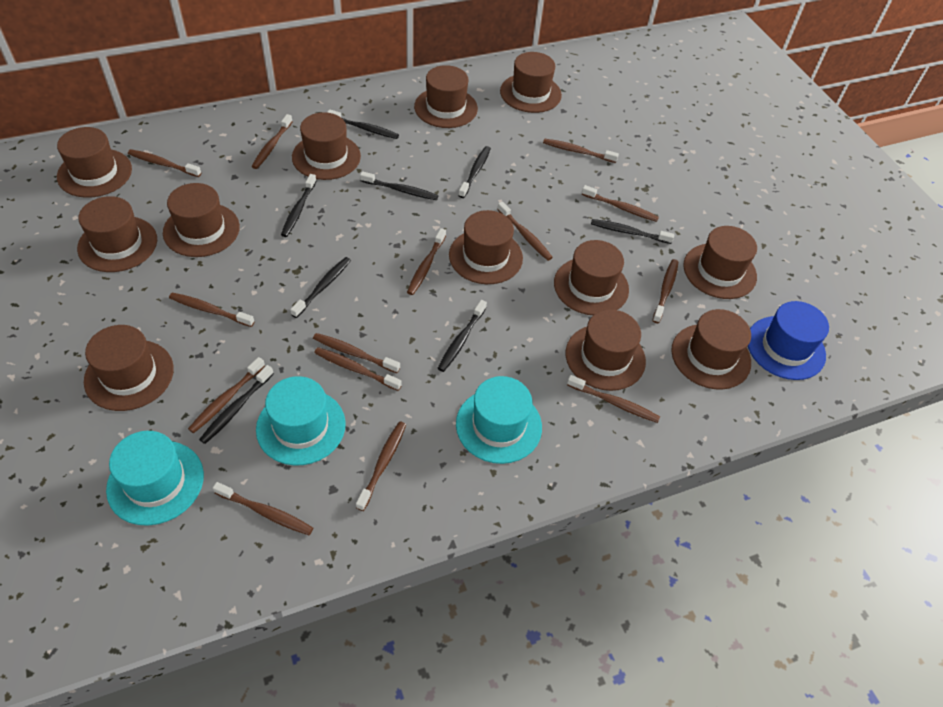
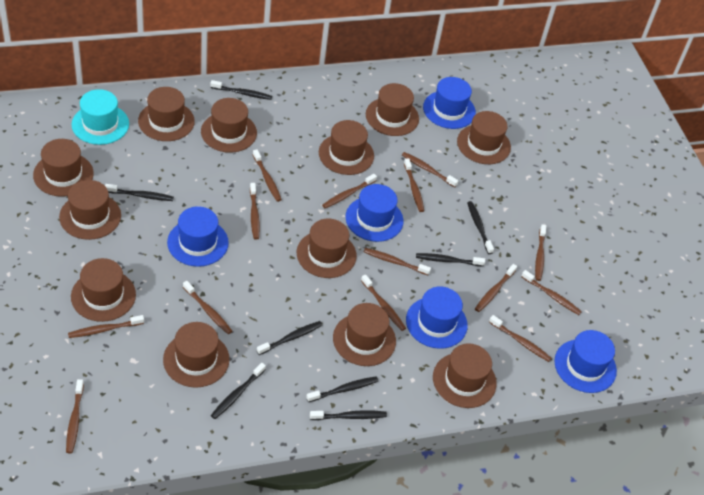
blue hat: 1 -> 5
turquoise hat: 3 -> 1

